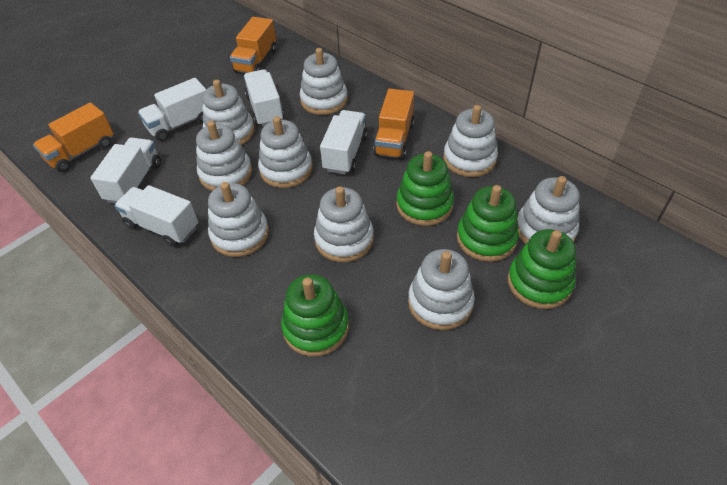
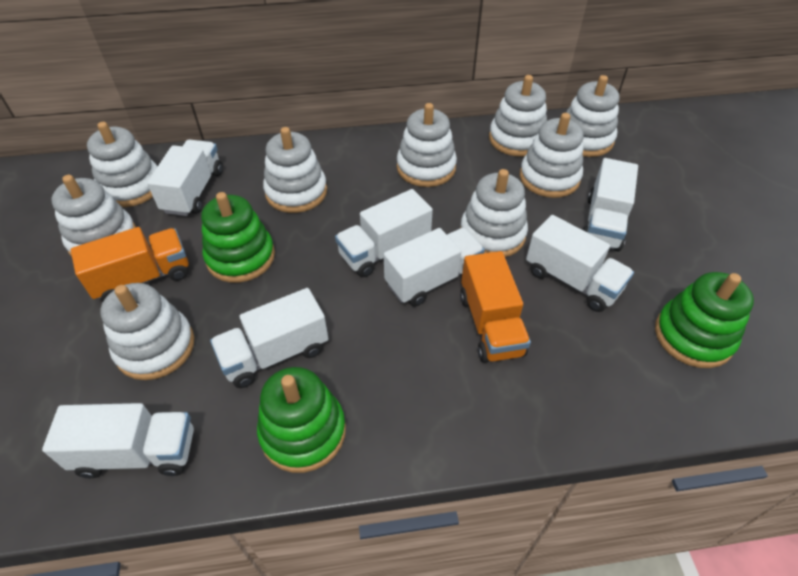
green stacking toy: 4 -> 3
orange truck: 3 -> 2
white truck: 5 -> 7

